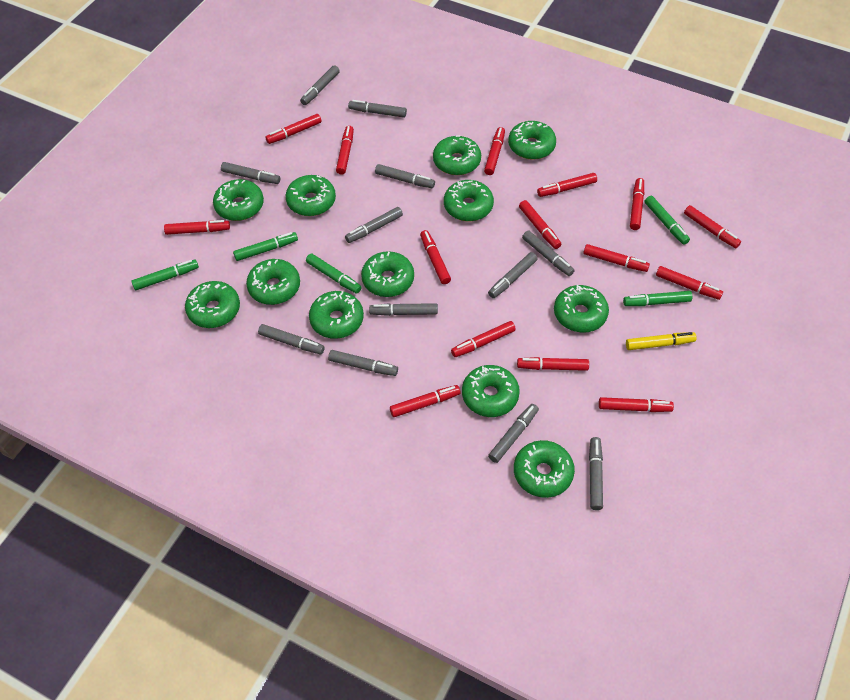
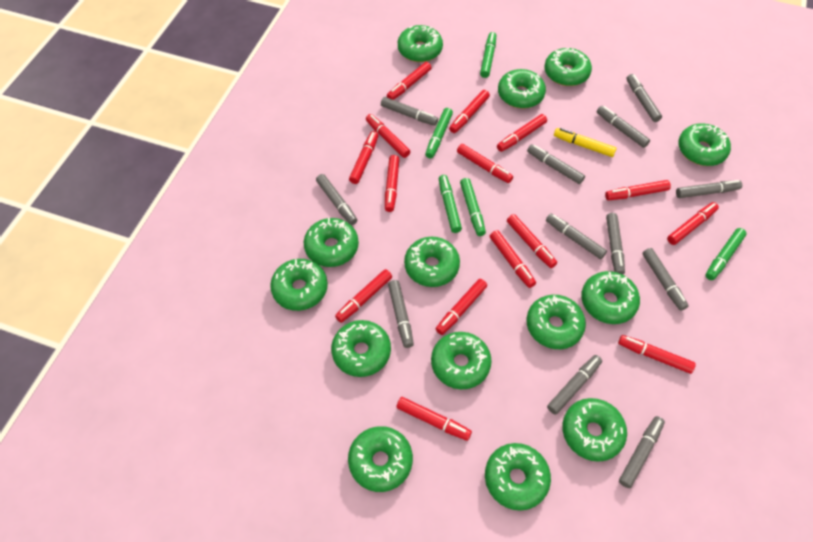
green donut: 12 -> 14

